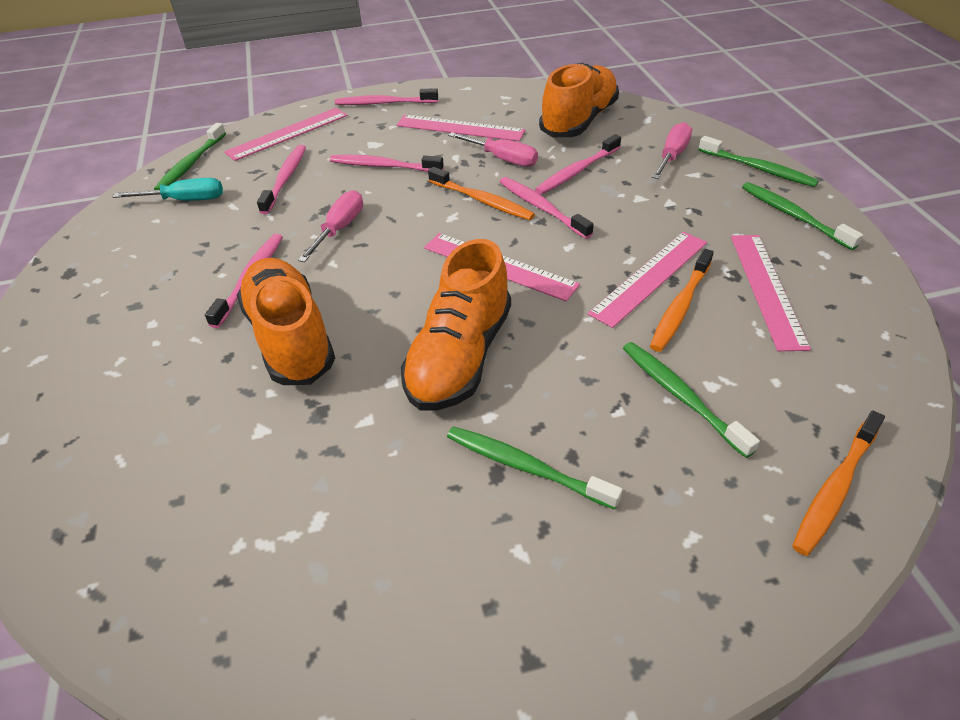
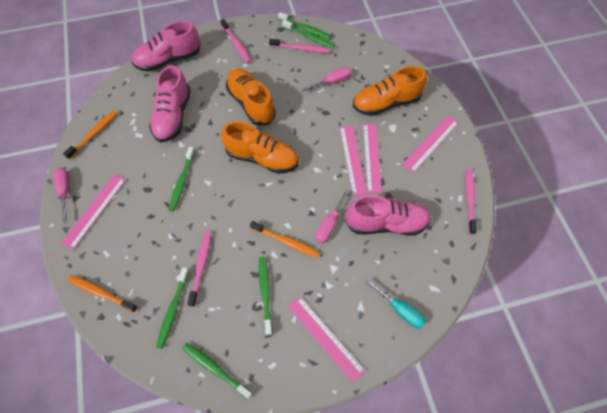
green toothbrush: 5 -> 6
pink shoe: 0 -> 3
pink toothbrush: 6 -> 4

